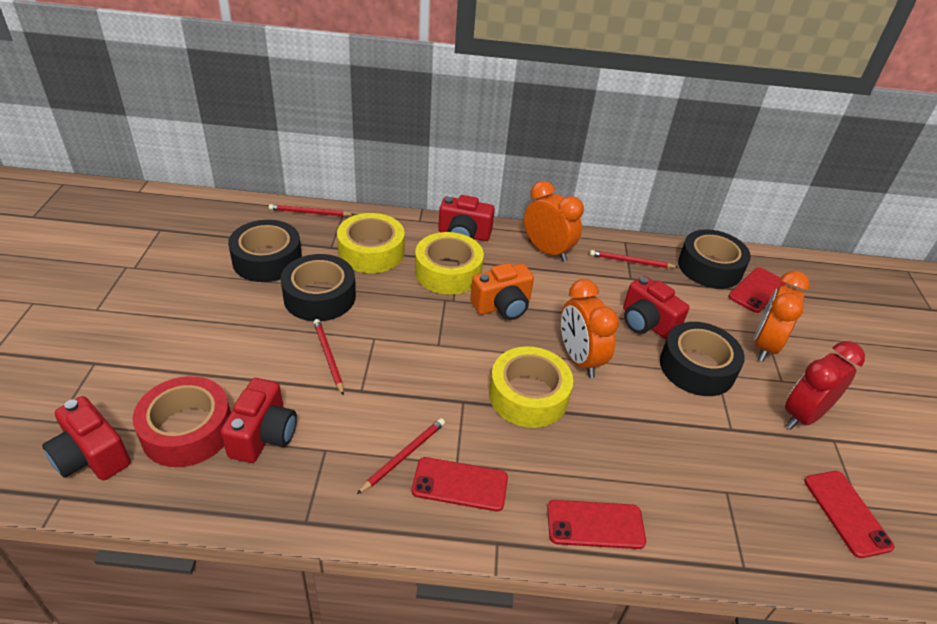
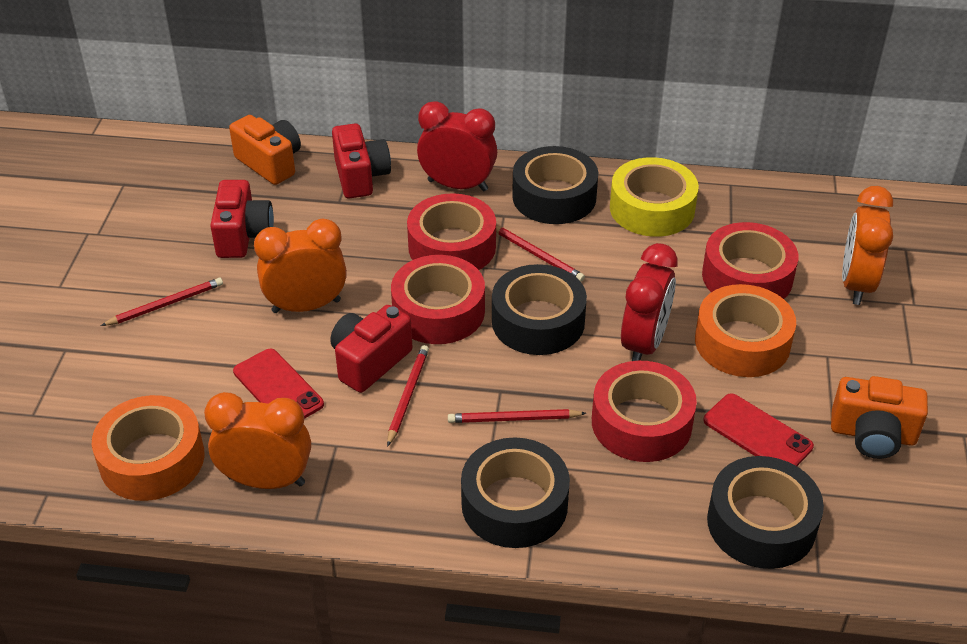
orange camera: 1 -> 2
orange tape: 0 -> 2
red camera: 4 -> 3
red clock: 1 -> 2
red phone: 4 -> 2
red tape: 1 -> 4
yellow tape: 3 -> 1

